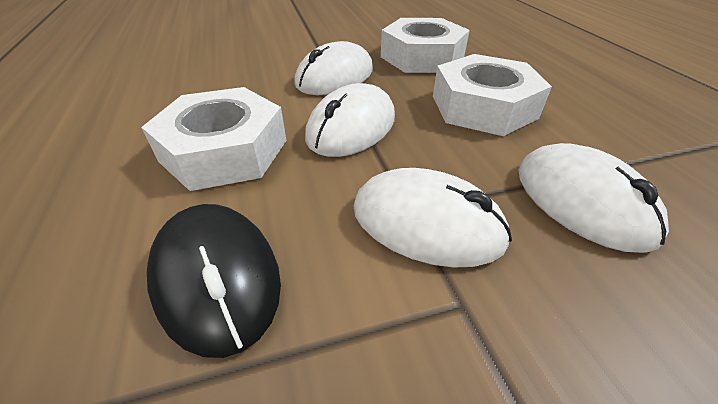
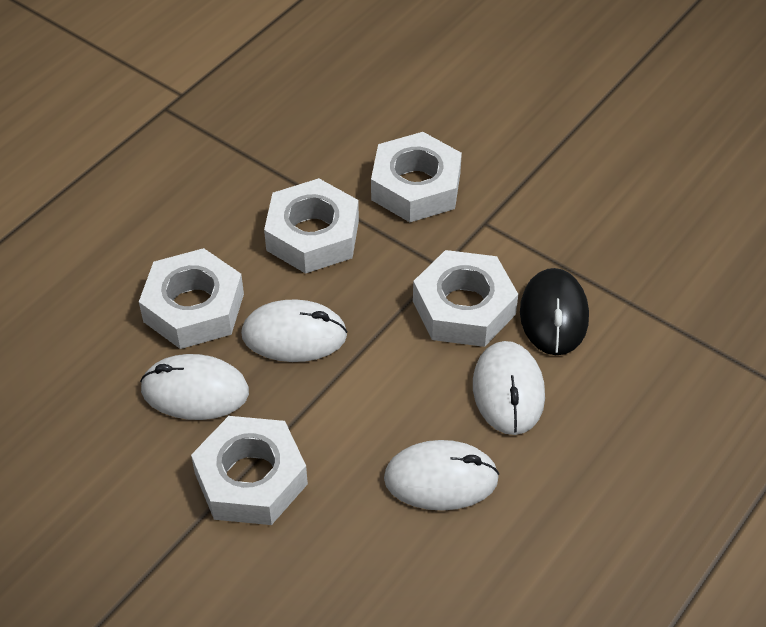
white nut: 3 -> 5

